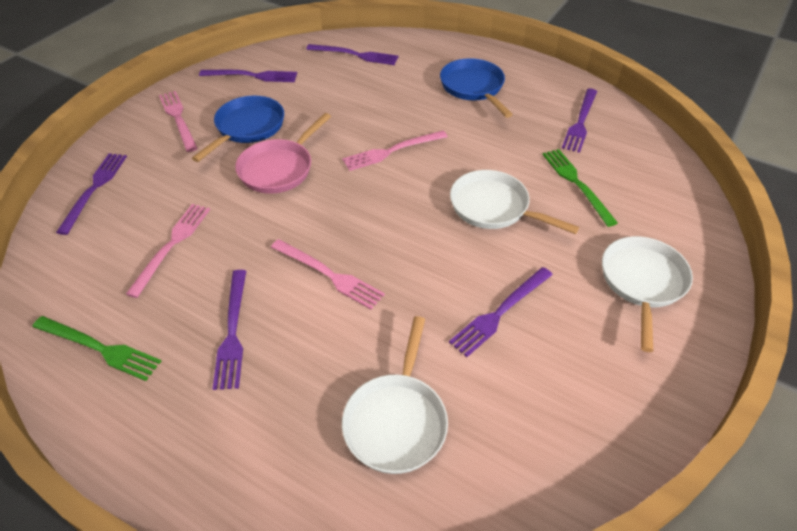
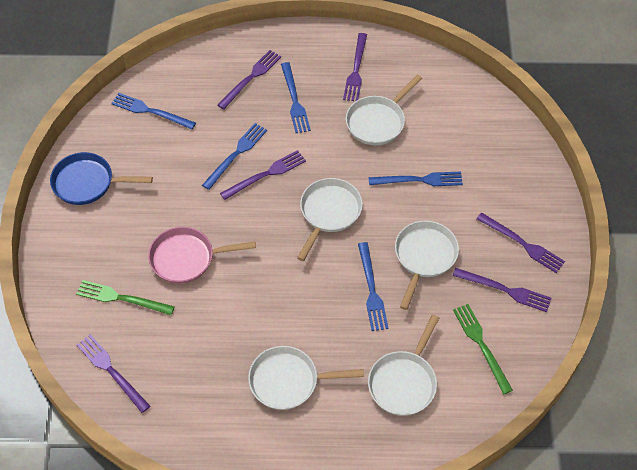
blue fork: 0 -> 5
blue pan: 2 -> 1
pink fork: 4 -> 0
white pan: 3 -> 5

